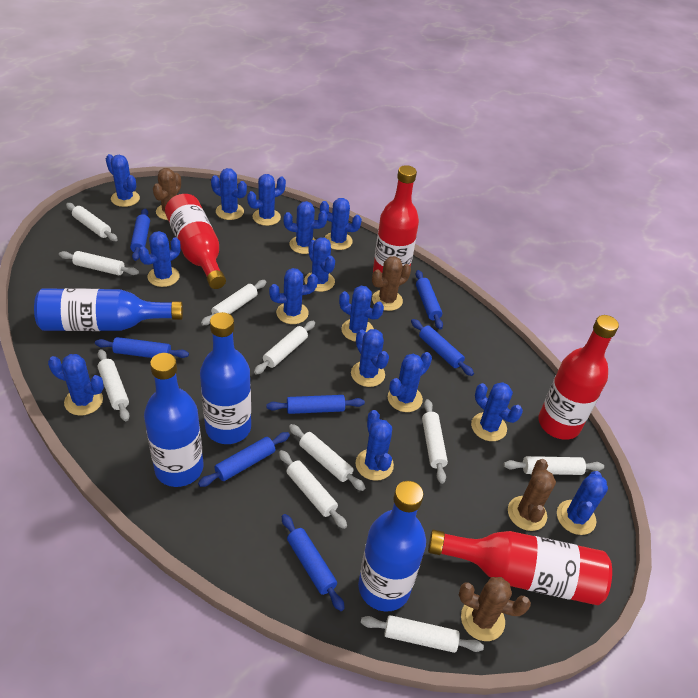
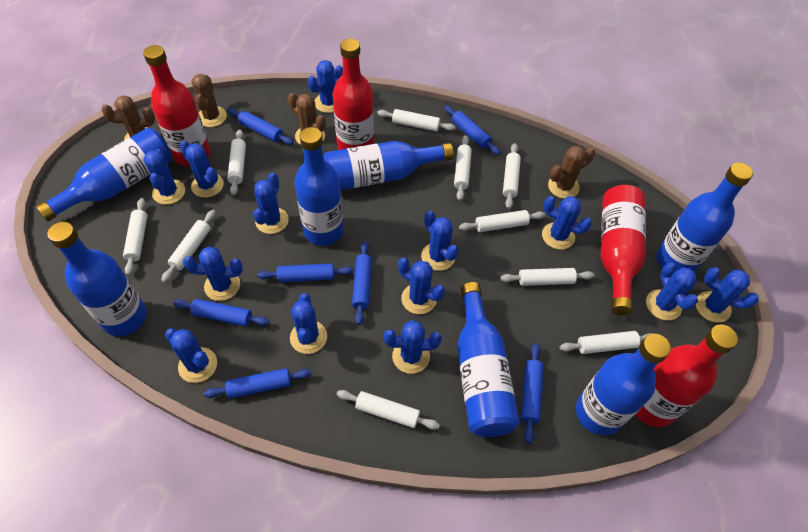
blue bottle: 4 -> 7
blue cactus: 15 -> 13

